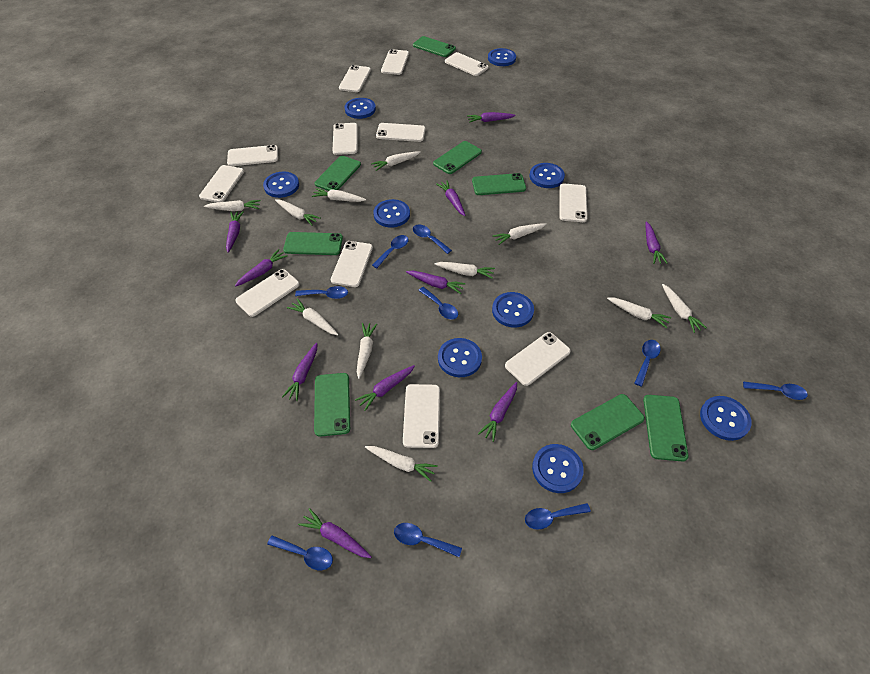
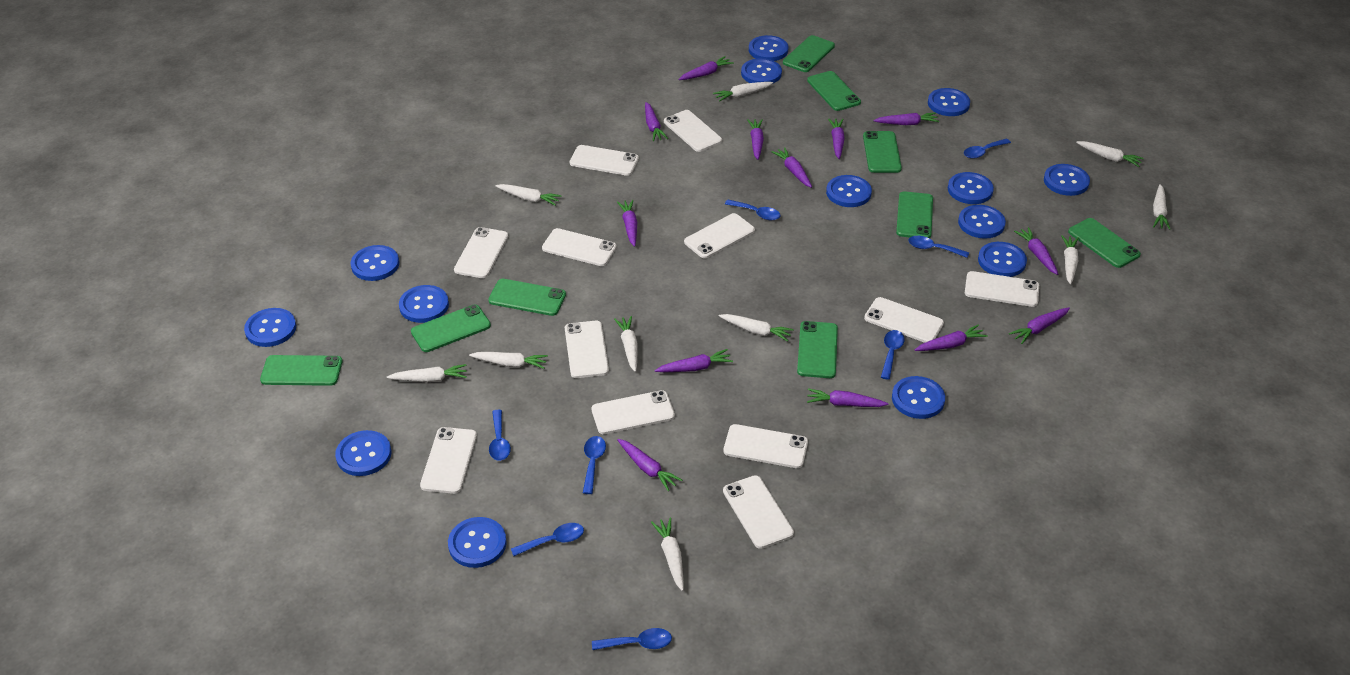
blue button: 9 -> 14
blue spoon: 9 -> 8
green phone: 8 -> 9
purple carrot: 10 -> 13
white carrot: 11 -> 10

